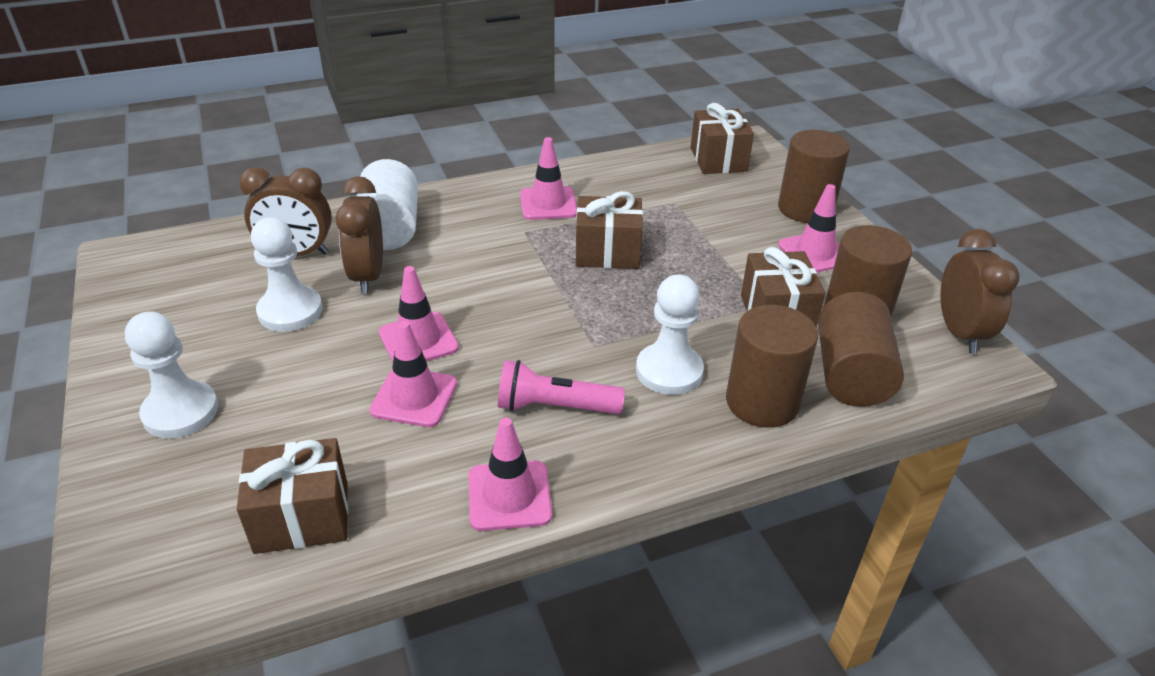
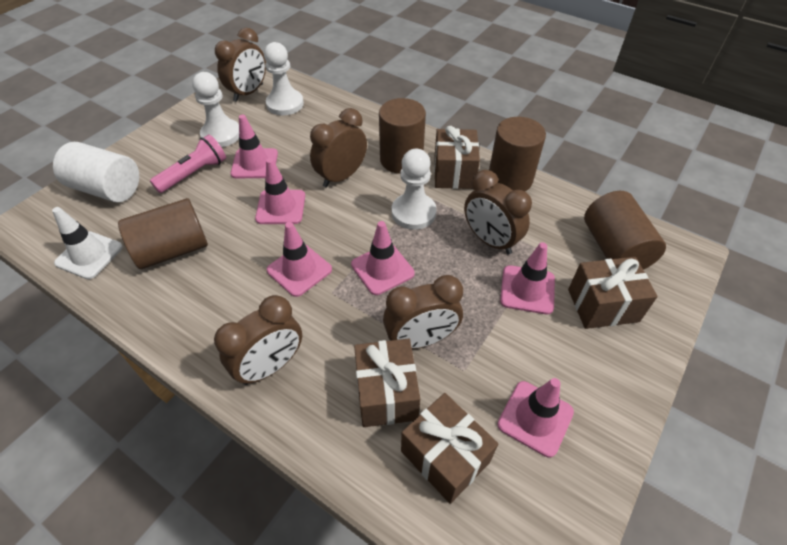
brown clock: 3 -> 5
pink traffic cone: 5 -> 6
white traffic cone: 0 -> 1

